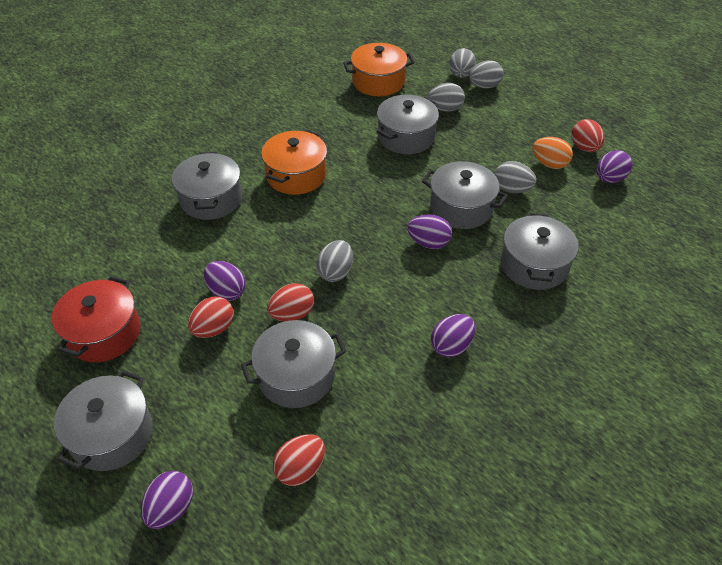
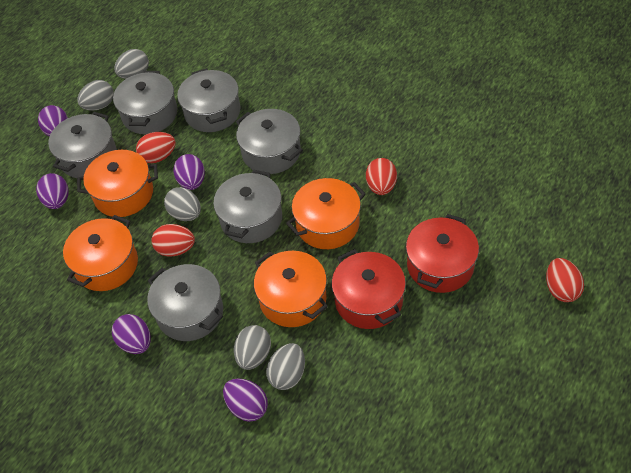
orange egg: 1 -> 0
orange pot: 2 -> 4
red pot: 1 -> 2

